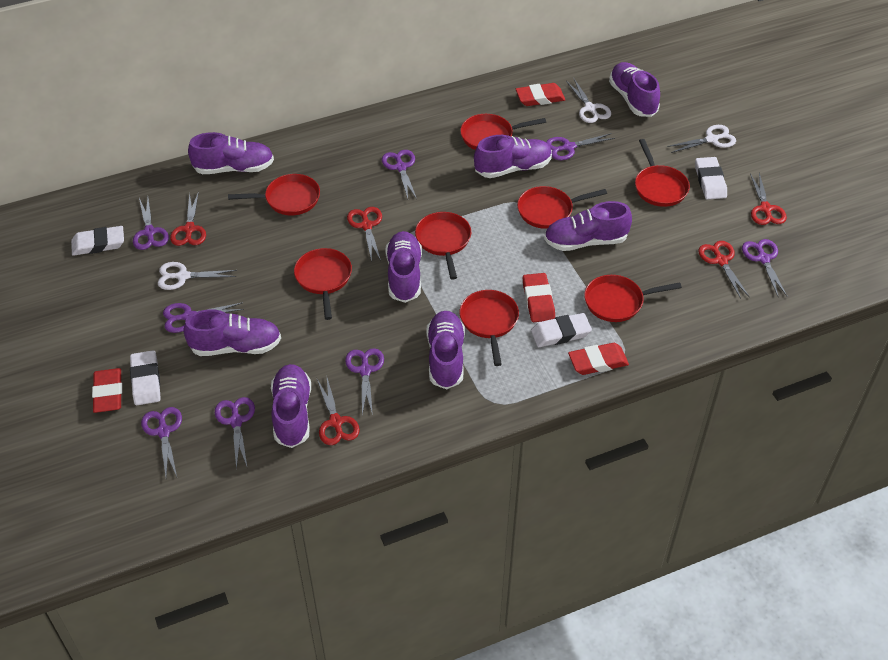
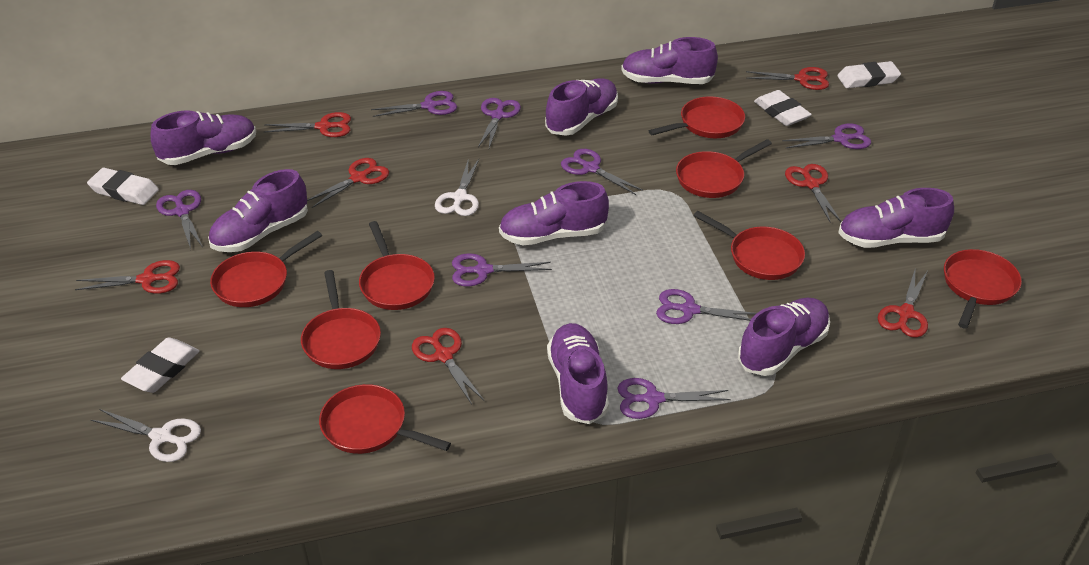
red eraser: 4 -> 0
red scissors: 5 -> 7
white scissors: 3 -> 2

